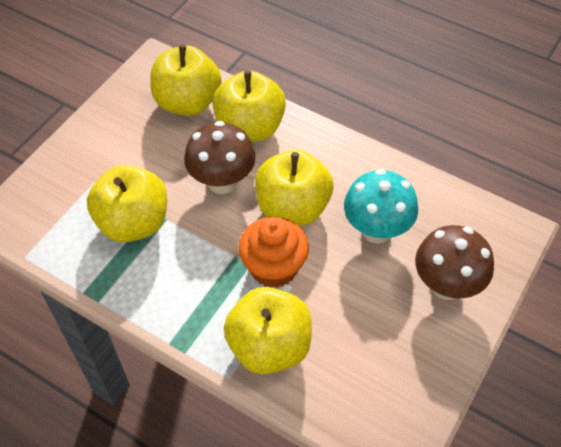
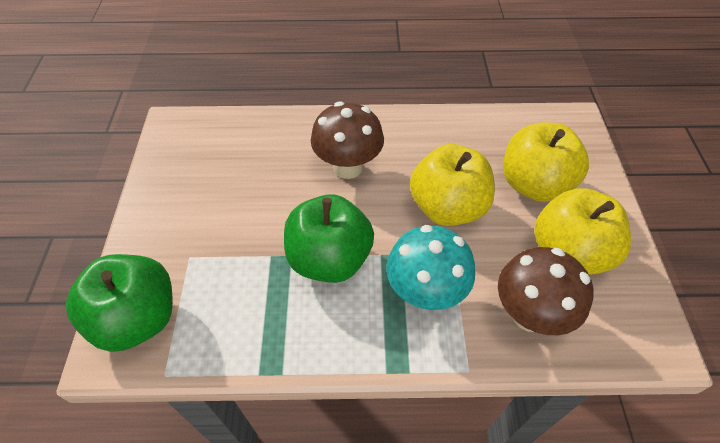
green apple: 0 -> 2
orange cupcake: 1 -> 0
yellow apple: 5 -> 3

